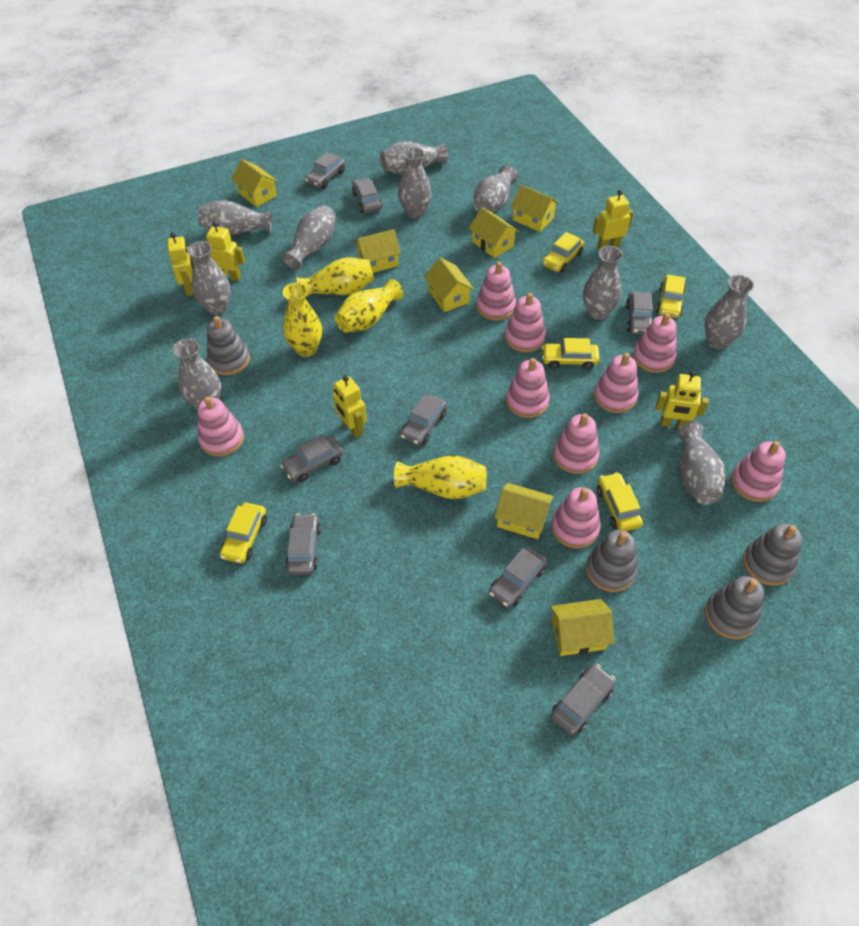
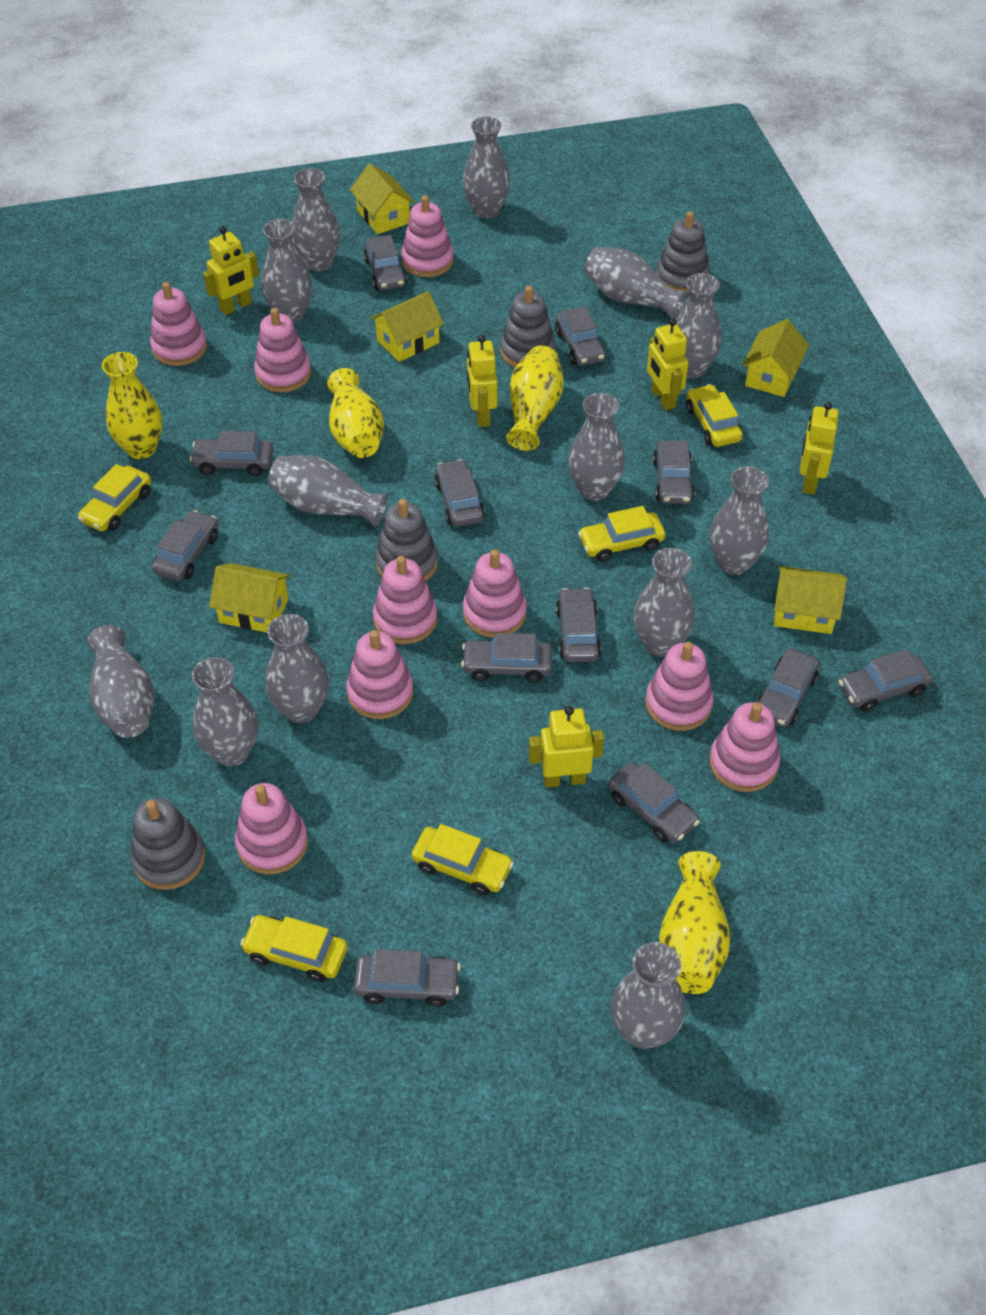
grey car: 8 -> 12
grey vase: 10 -> 13
yellow house: 7 -> 5

